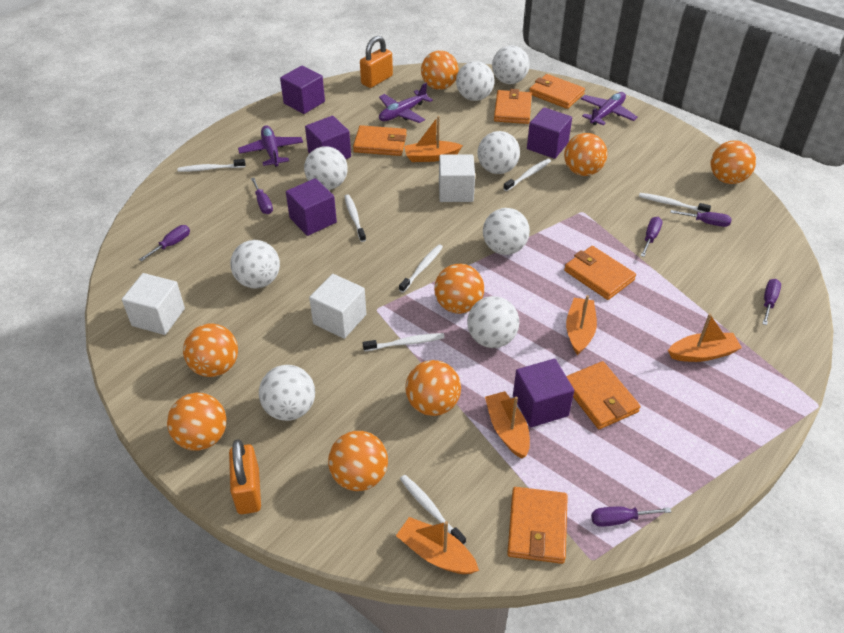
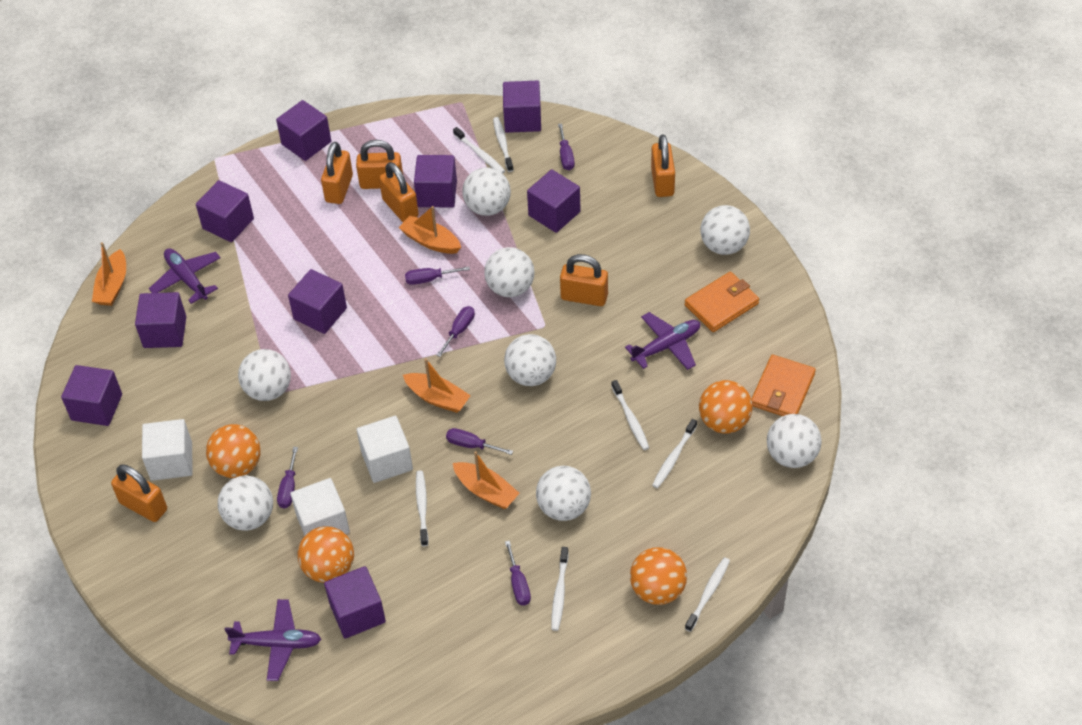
orange ball: 8 -> 4
orange boat: 5 -> 4
orange padlock: 2 -> 6
orange wallet: 6 -> 2
purple cube: 5 -> 9

